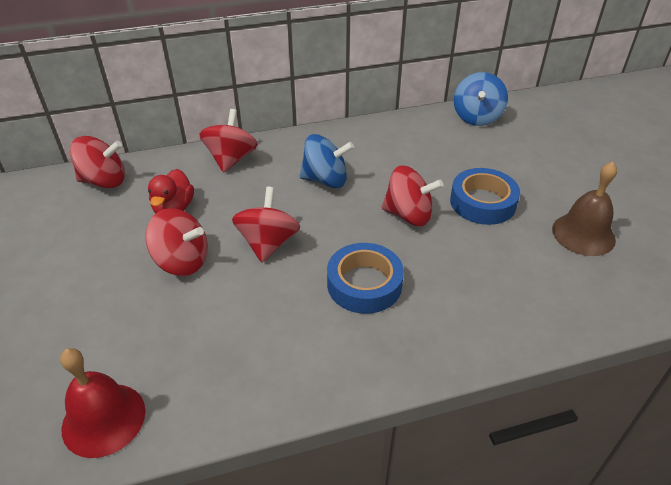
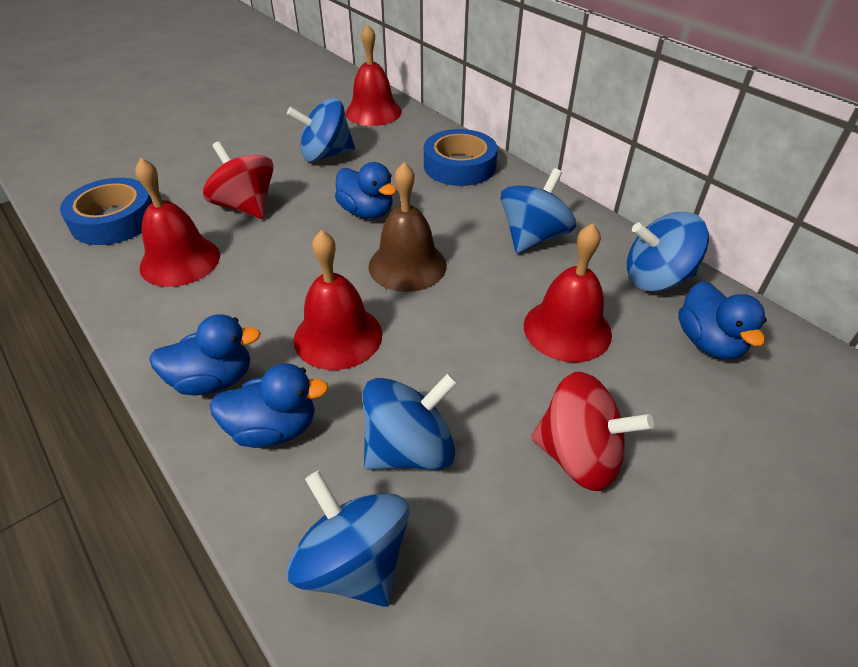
blue duck: 0 -> 4
blue spinning top: 2 -> 5
red bell: 1 -> 4
red duck: 1 -> 0
red spinning top: 5 -> 2

